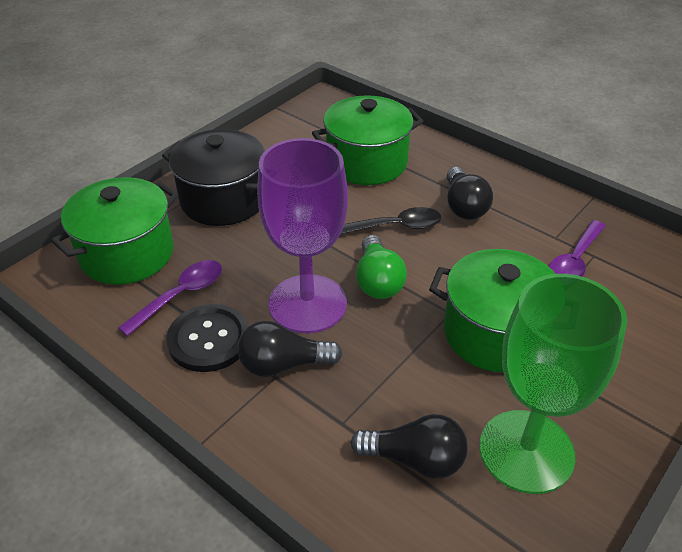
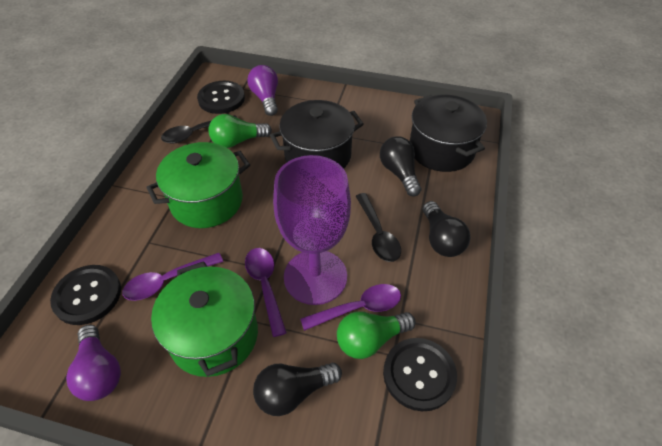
black button: 1 -> 3
black pot: 1 -> 2
black spoon: 1 -> 2
green goblet: 1 -> 0
green light bulb: 1 -> 2
green pot: 3 -> 2
purple light bulb: 0 -> 2
purple spoon: 2 -> 3

